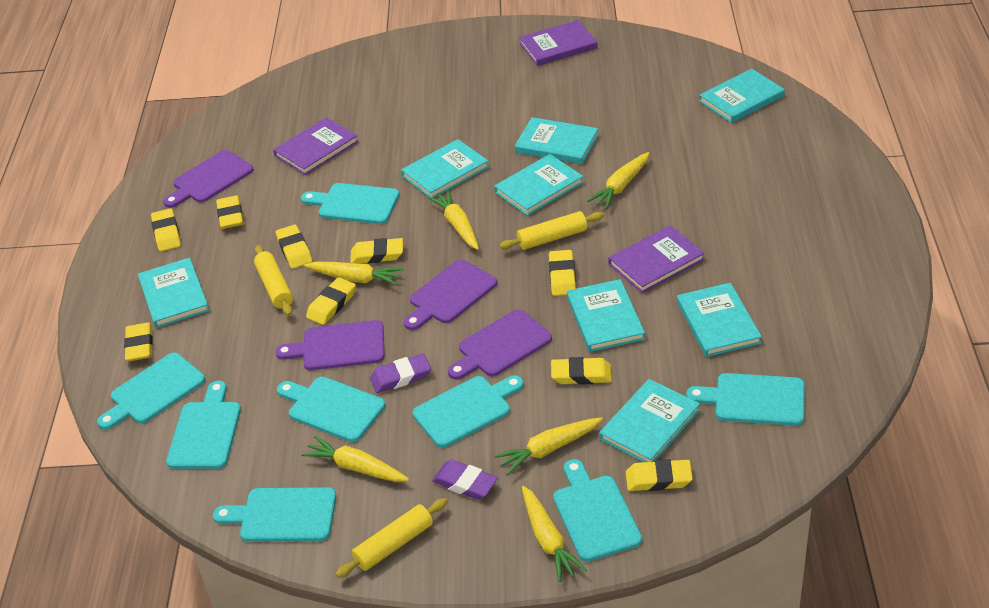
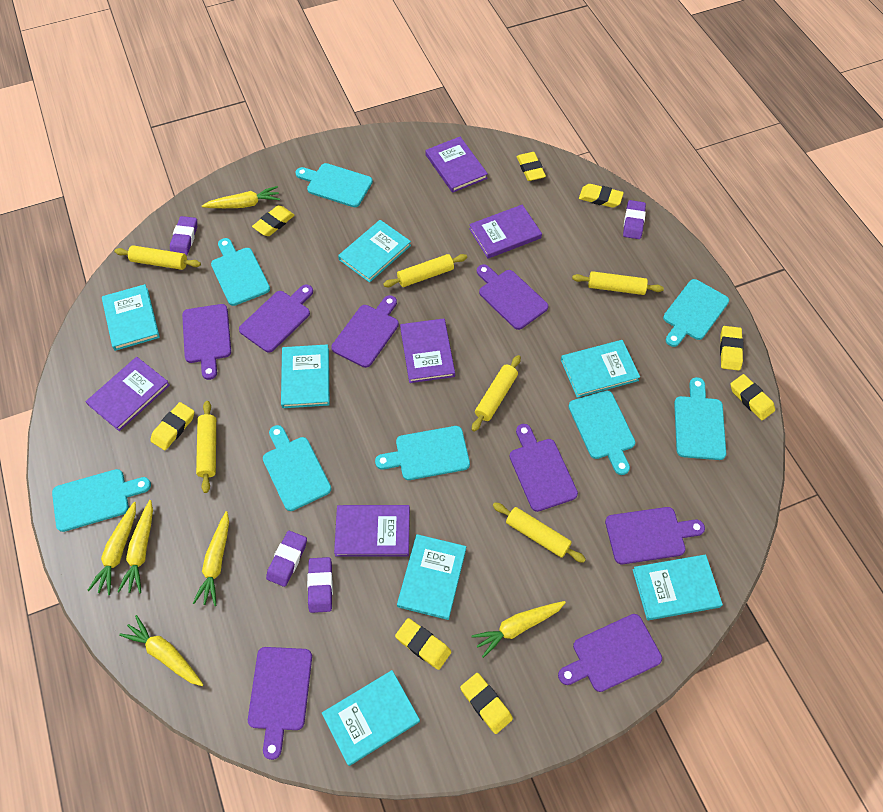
purple book: 3 -> 5
purple cutting board: 4 -> 8
purple eraser: 2 -> 4
turquoise book: 8 -> 7
yellow eraser: 9 -> 8
yellow rolling pin: 3 -> 6

